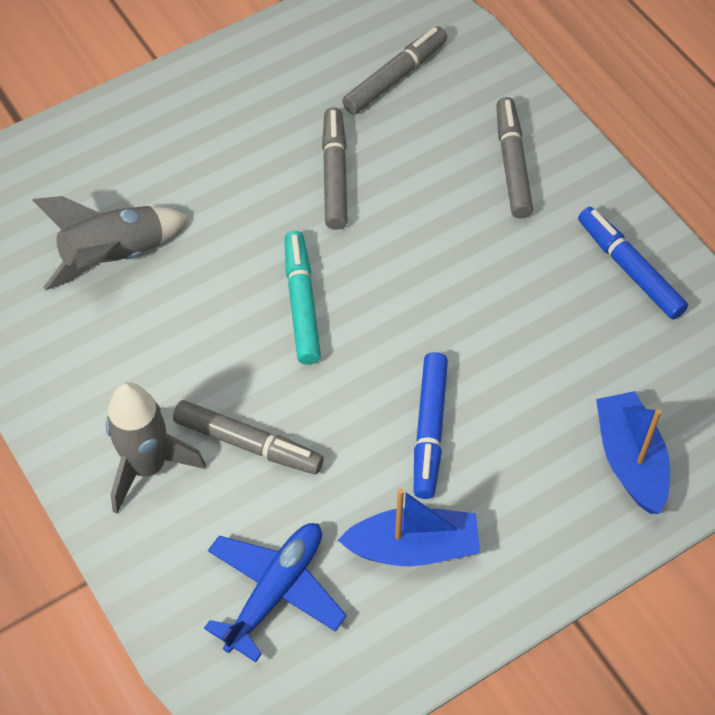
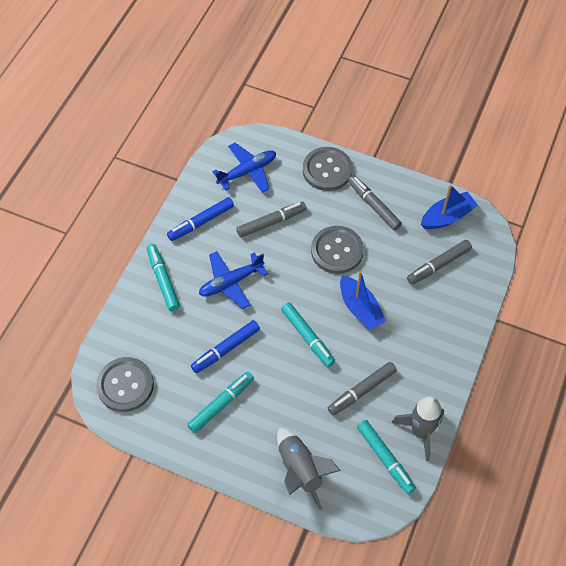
blue plane: 1 -> 2
grey button: 0 -> 3
turquoise marker: 1 -> 4

